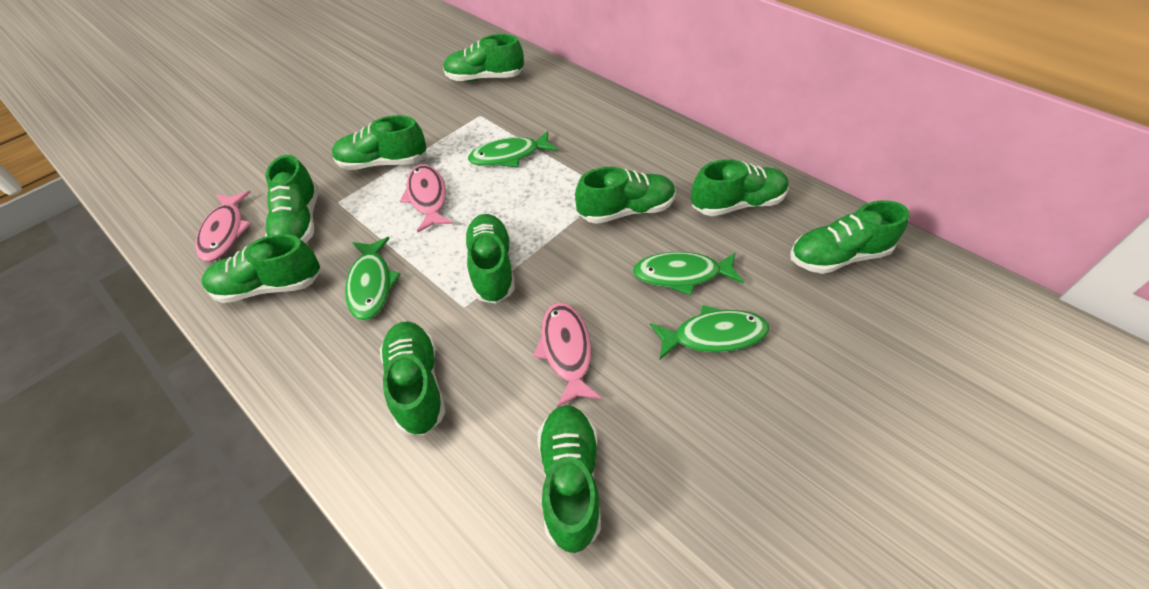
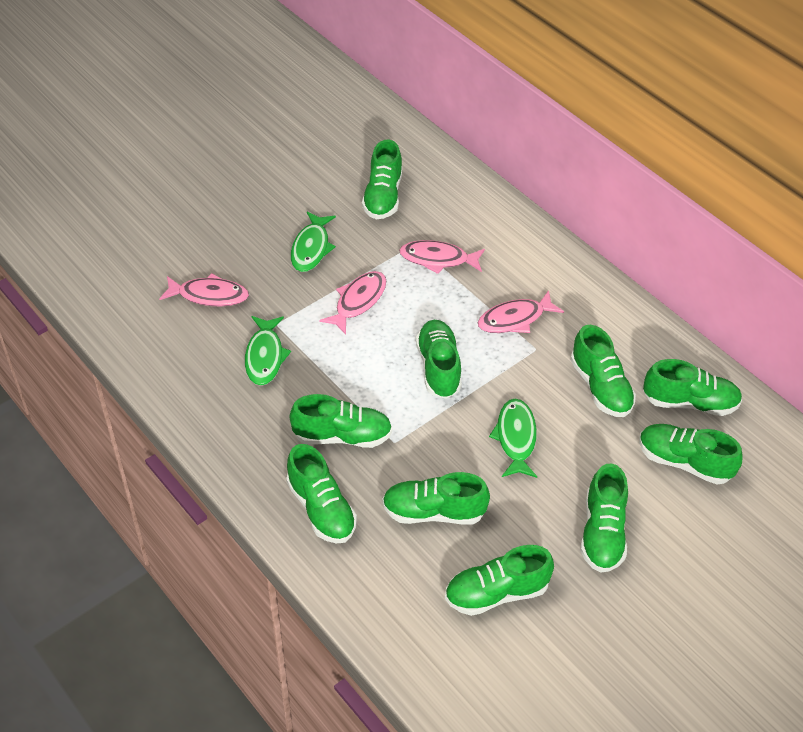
green fish: 4 -> 3
pink fish: 3 -> 4

